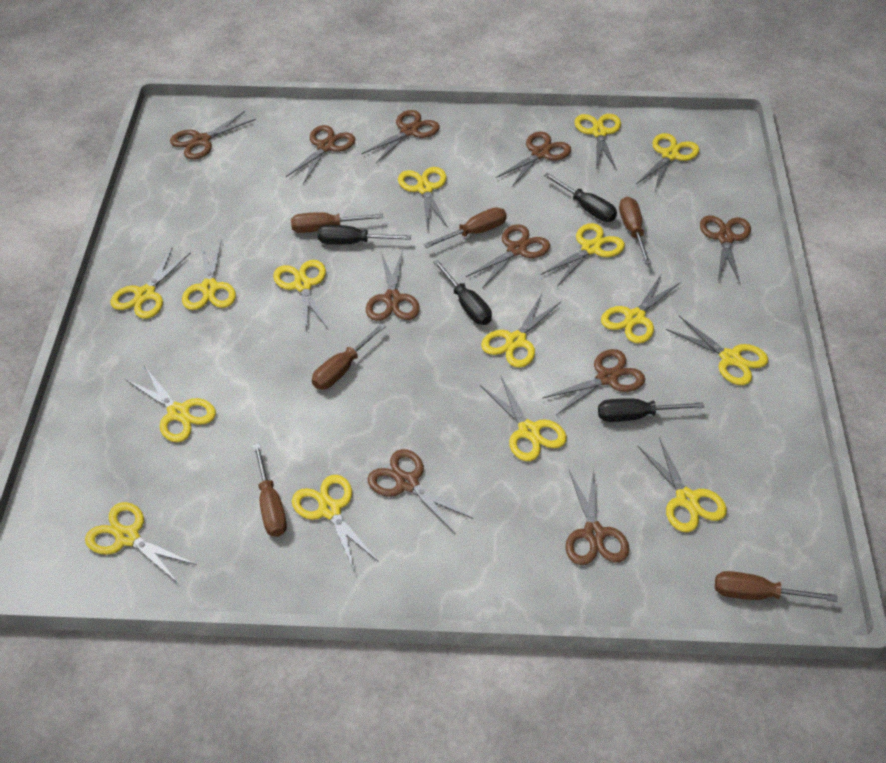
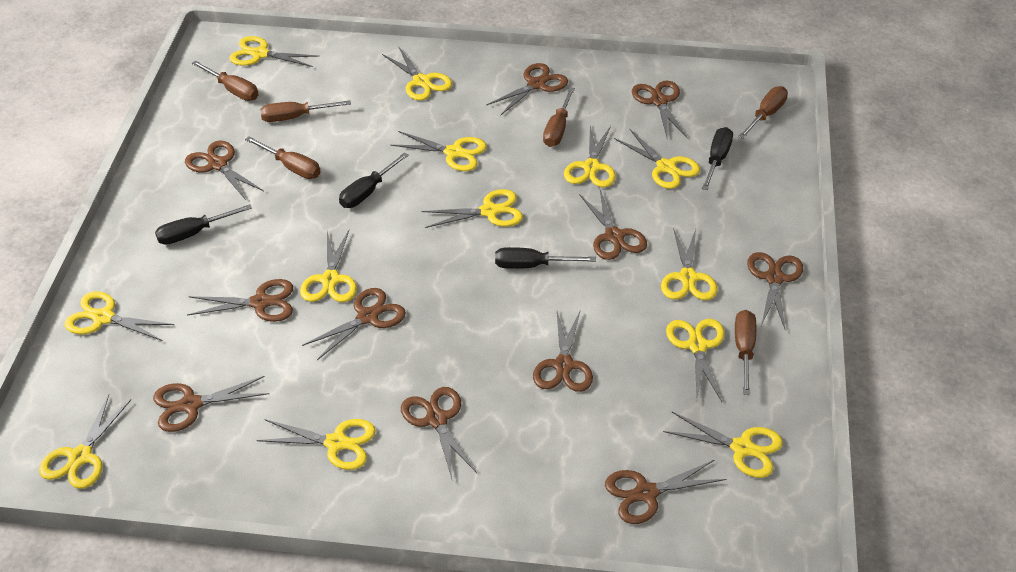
brown scissors: 10 -> 11
yellow scissors: 15 -> 13

